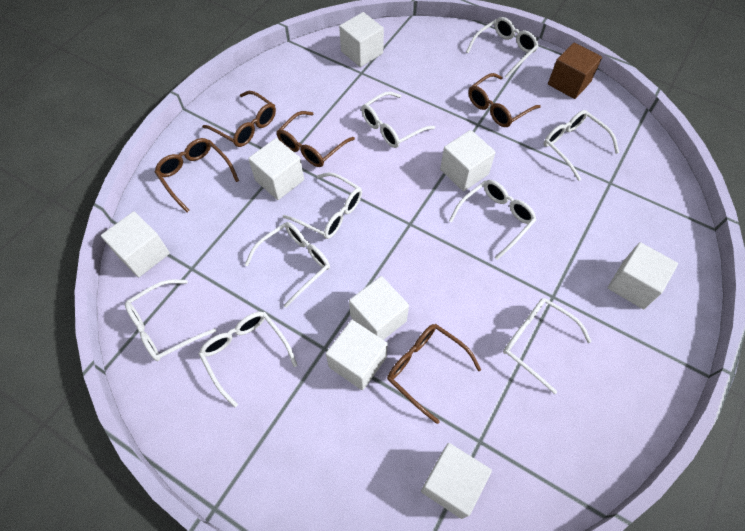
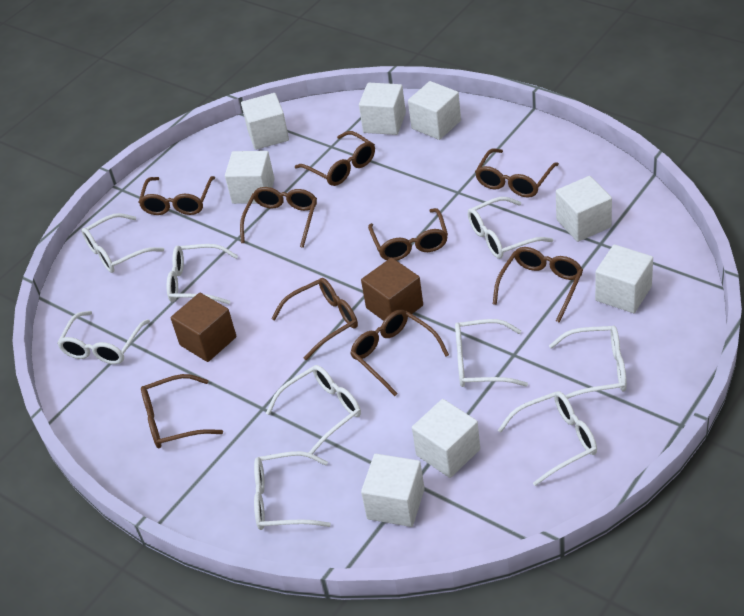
brown cube: 1 -> 2
brown glasses: 5 -> 9

